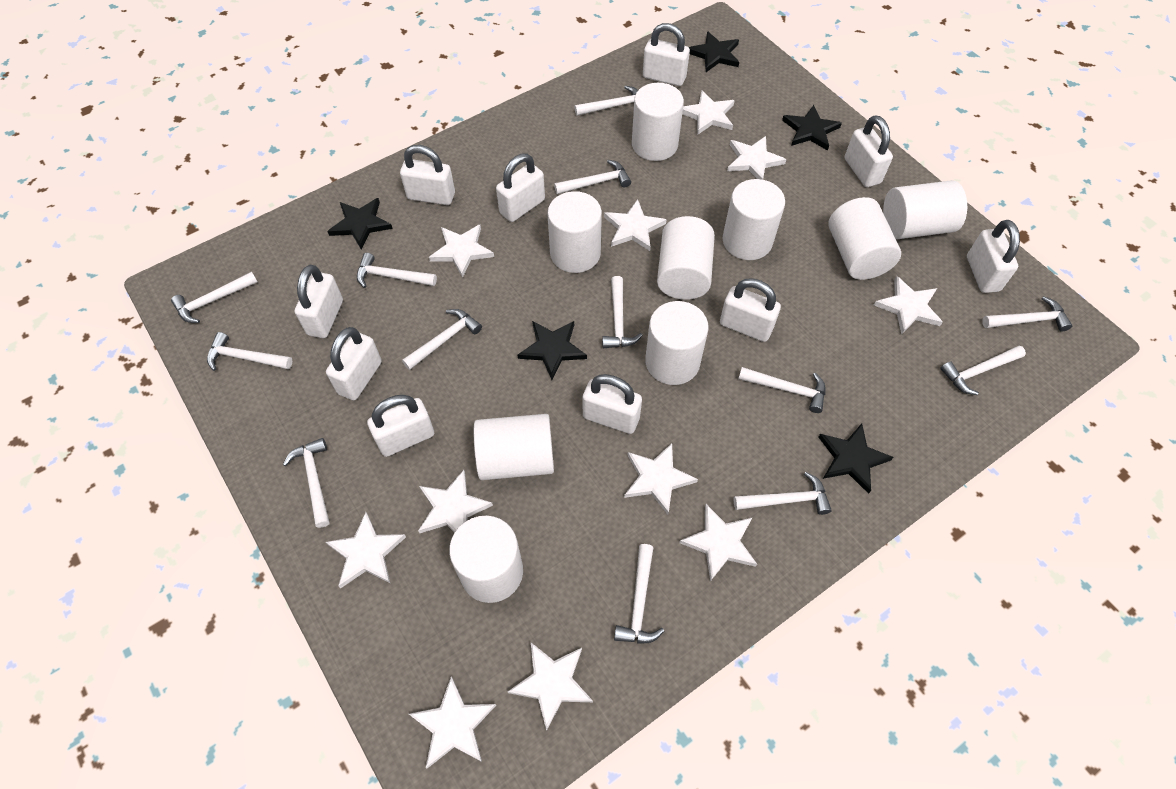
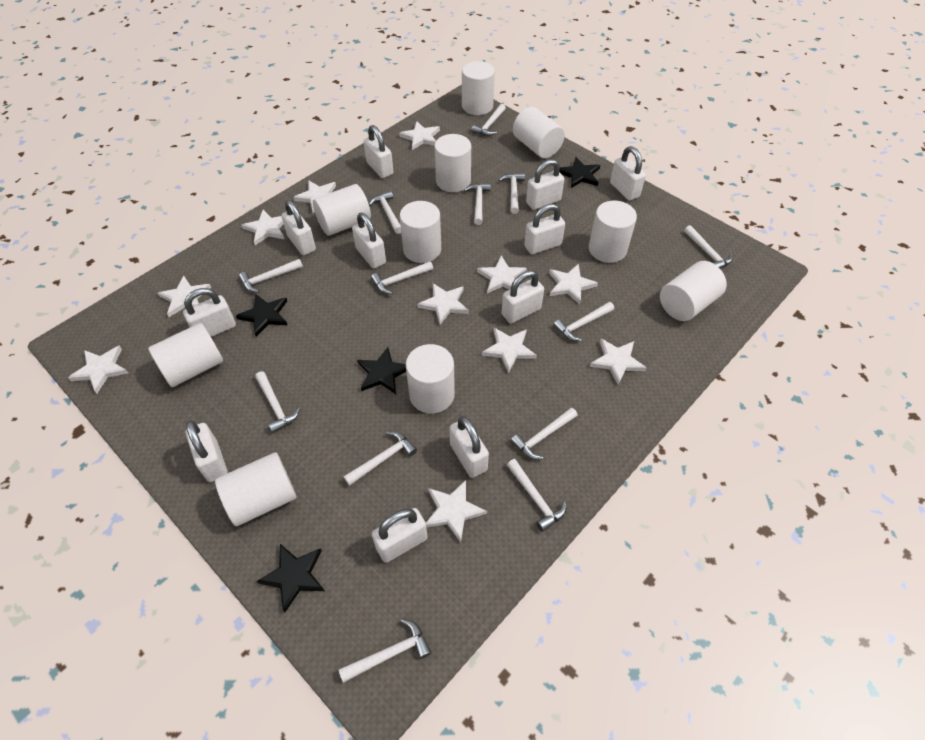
black star: 5 -> 4
white cylinder: 9 -> 10
white padlock: 10 -> 11

